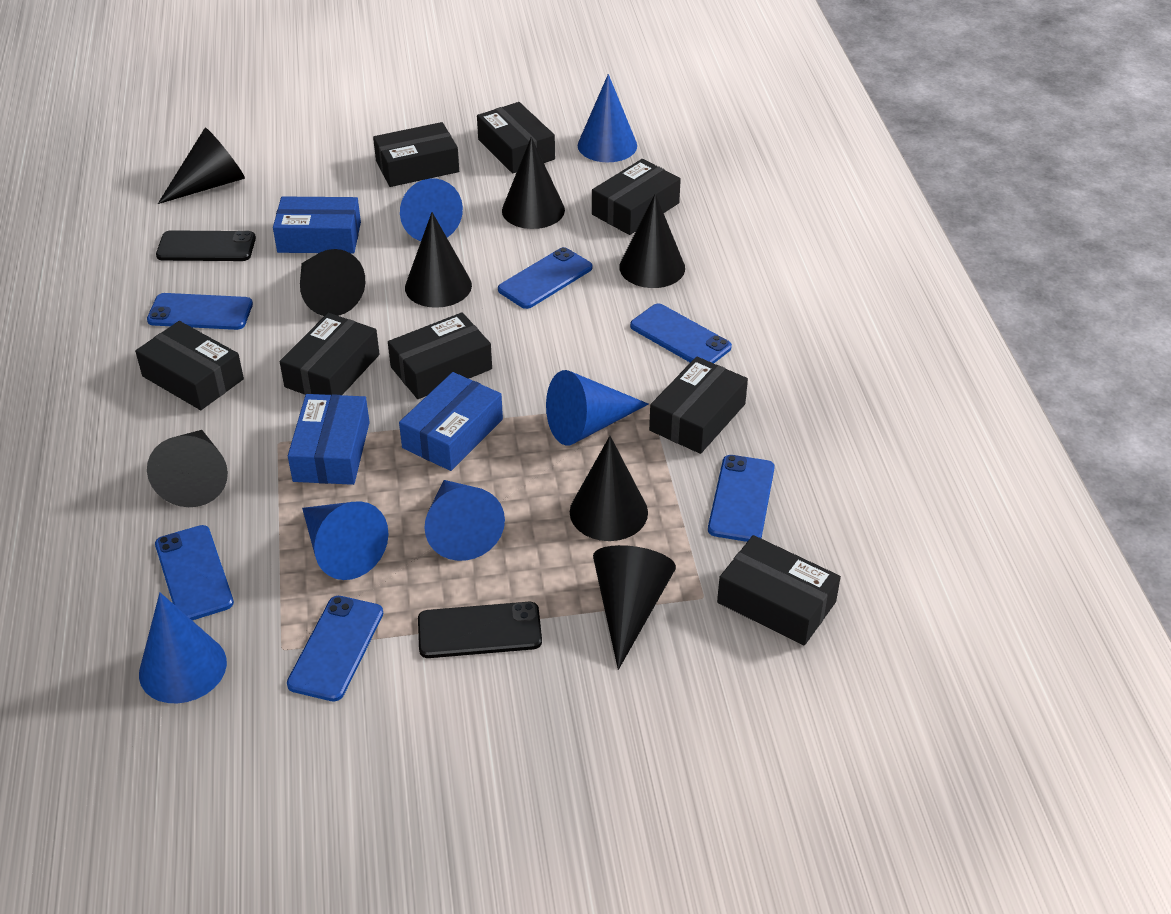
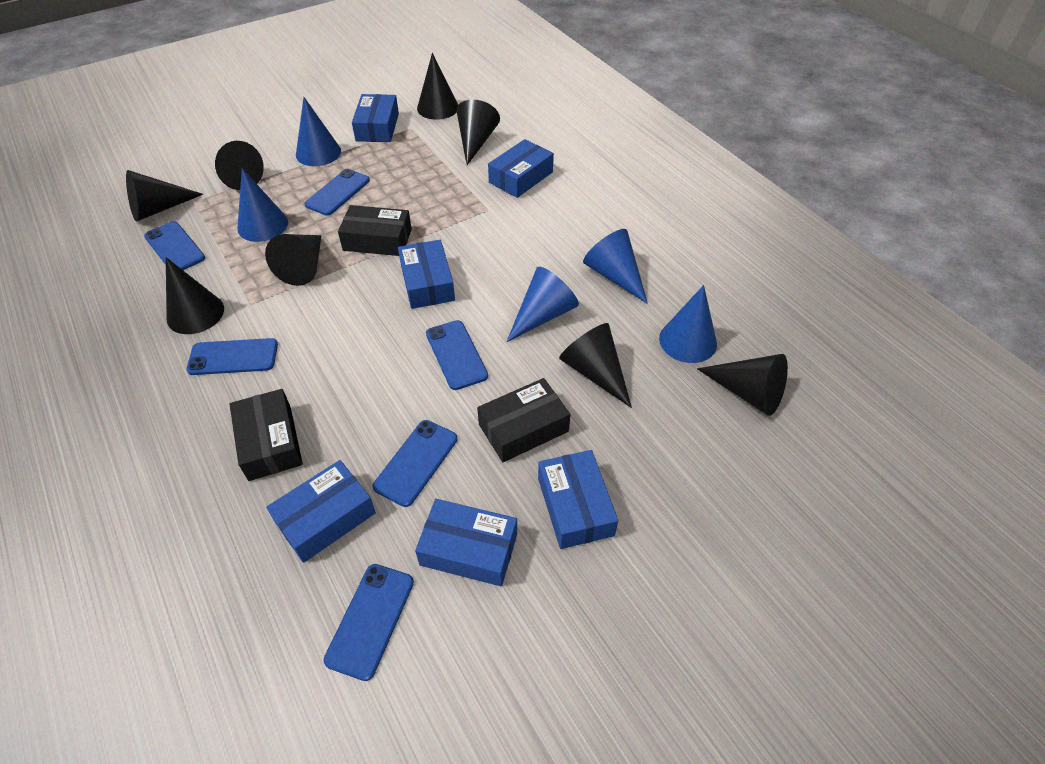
black box: 8 -> 3
black phone: 2 -> 0
blue box: 3 -> 6
blue cone: 6 -> 5

